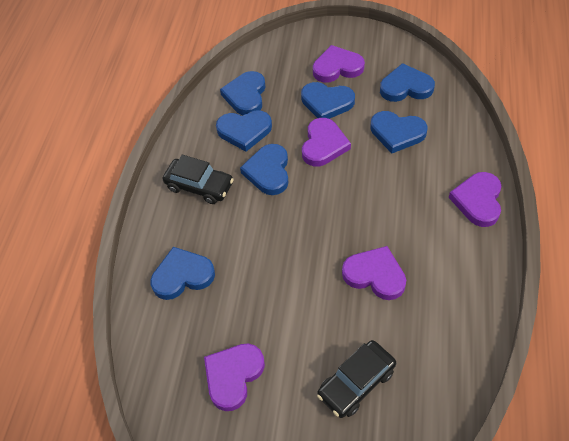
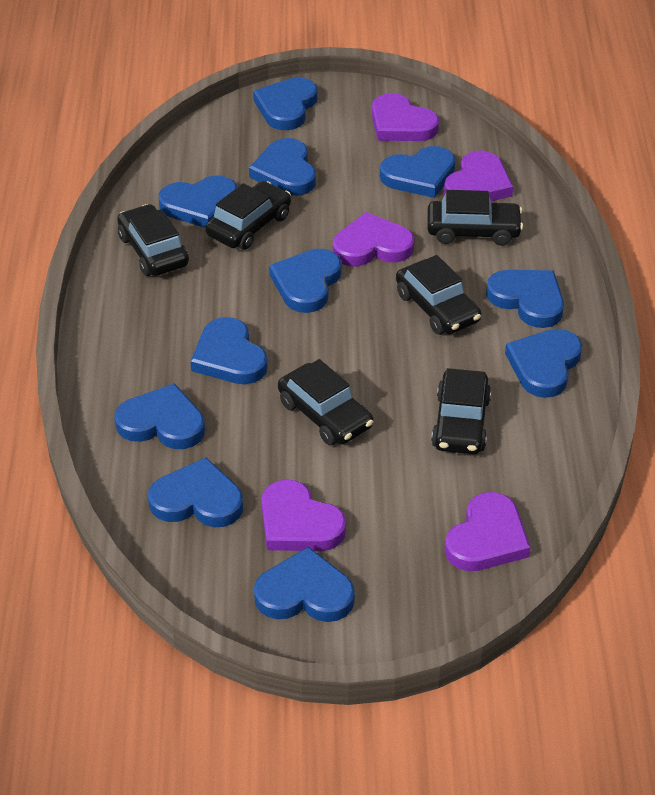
black car: 2 -> 6
blue heart: 7 -> 11

